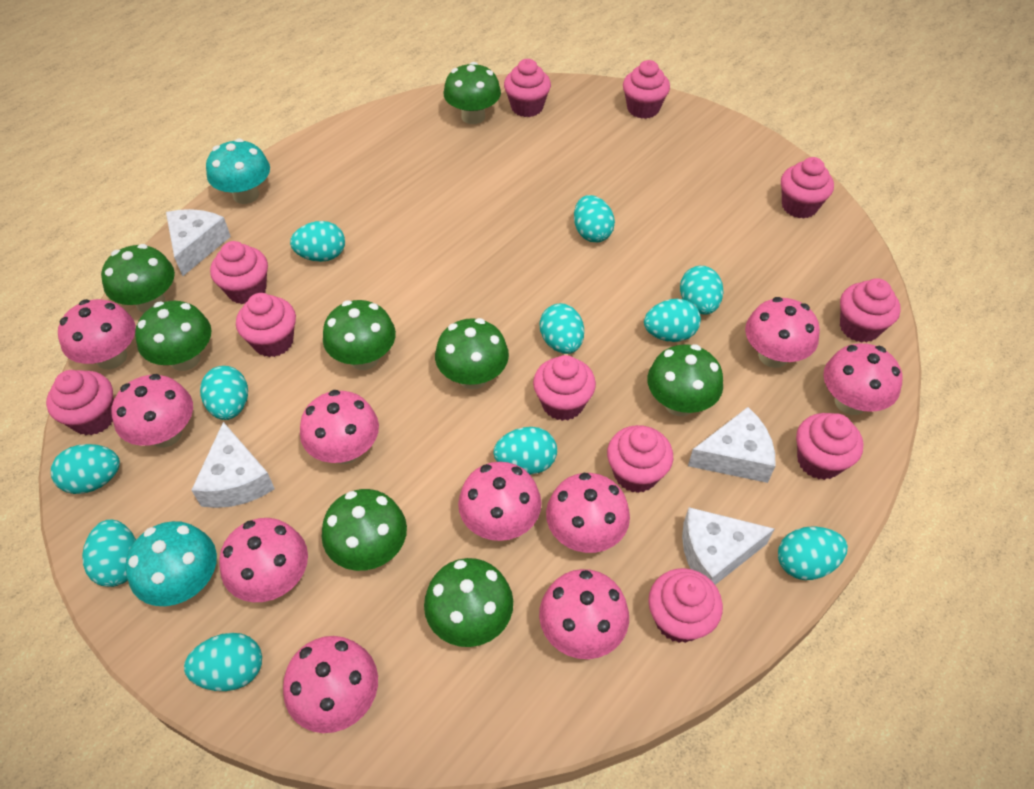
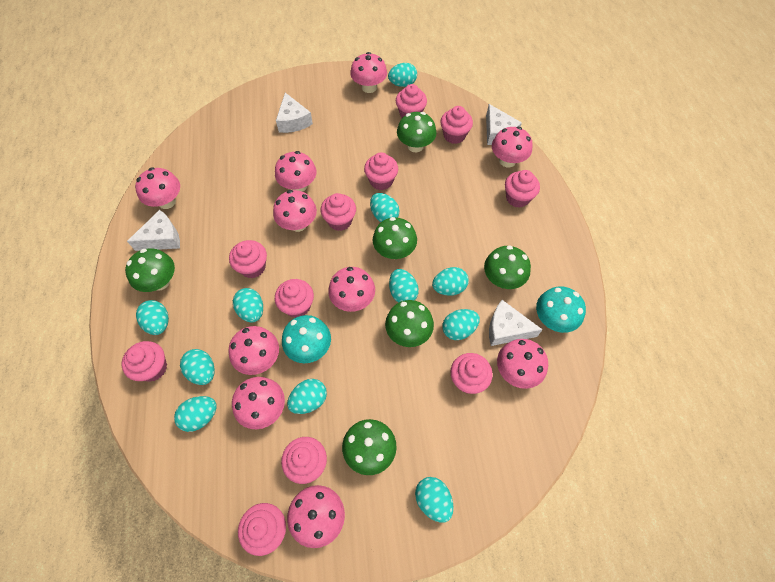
green mushroom: 8 -> 6

